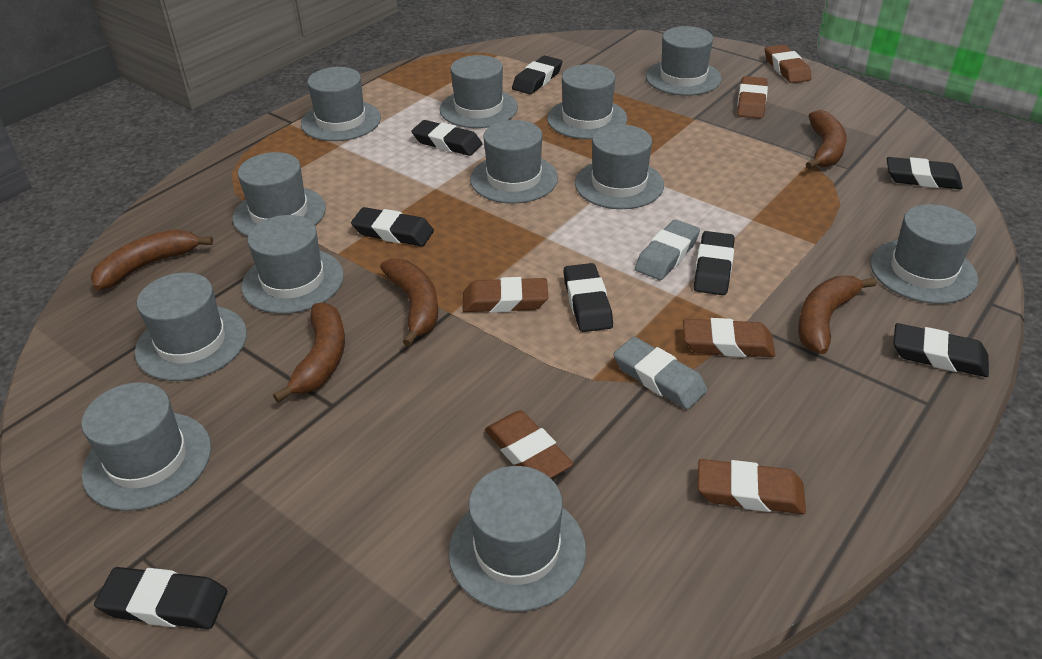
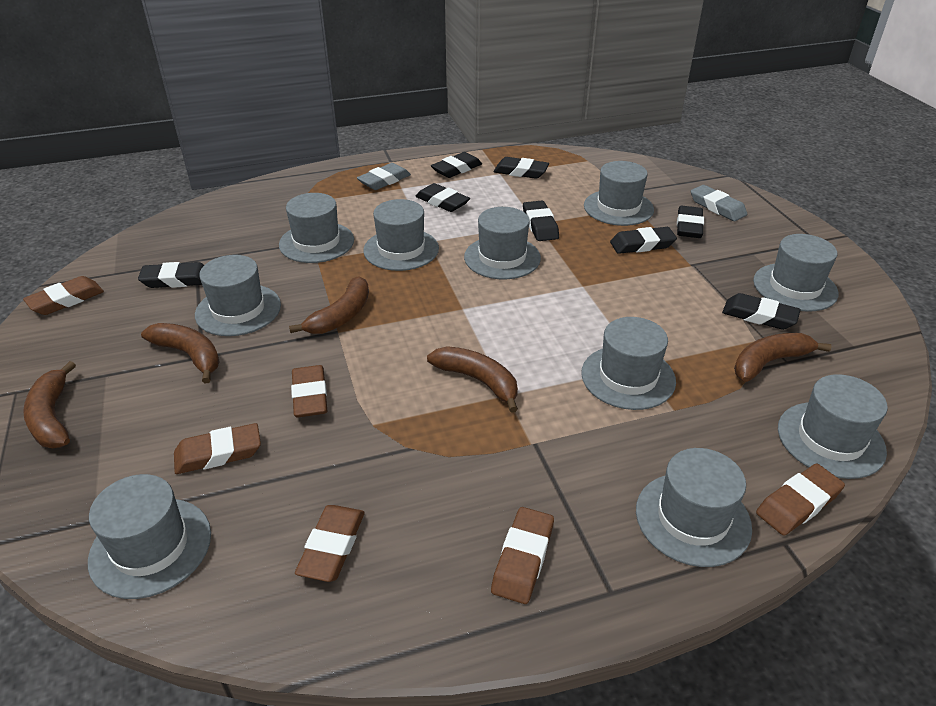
grey hat: 12 -> 10

